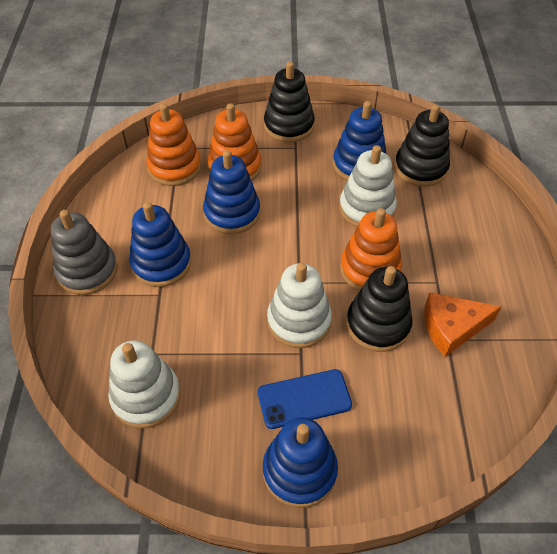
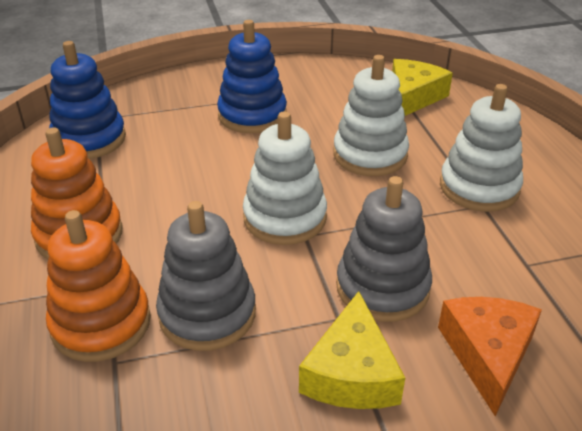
black stacking toy: 3 -> 0
blue phone: 1 -> 0
blue stacking toy: 4 -> 2
grey stacking toy: 1 -> 2
orange stacking toy: 3 -> 2
yellow cheese: 0 -> 2

